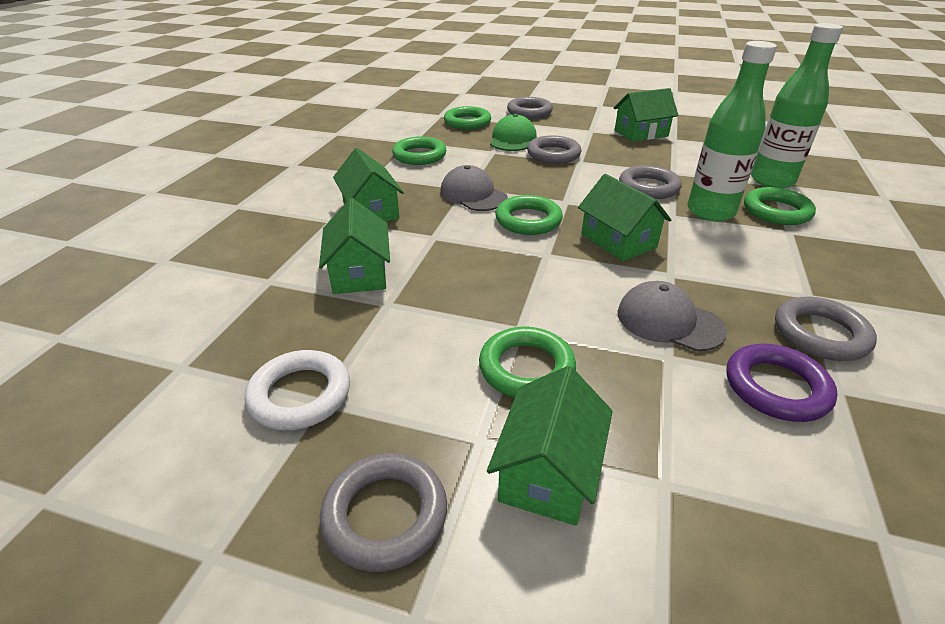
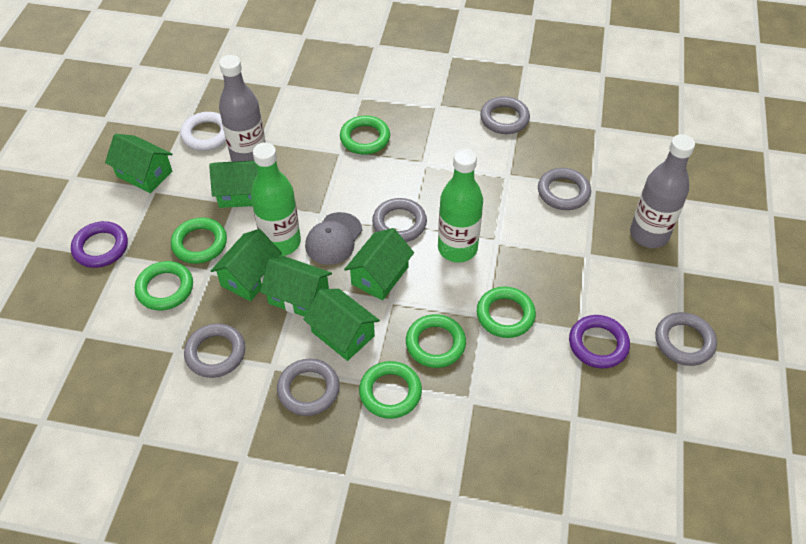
green cap: 1 -> 0
green house: 5 -> 6
green ring: 5 -> 6
grey bottle: 0 -> 2
grey cap: 2 -> 1
grey ring: 5 -> 6
purple ring: 1 -> 2

